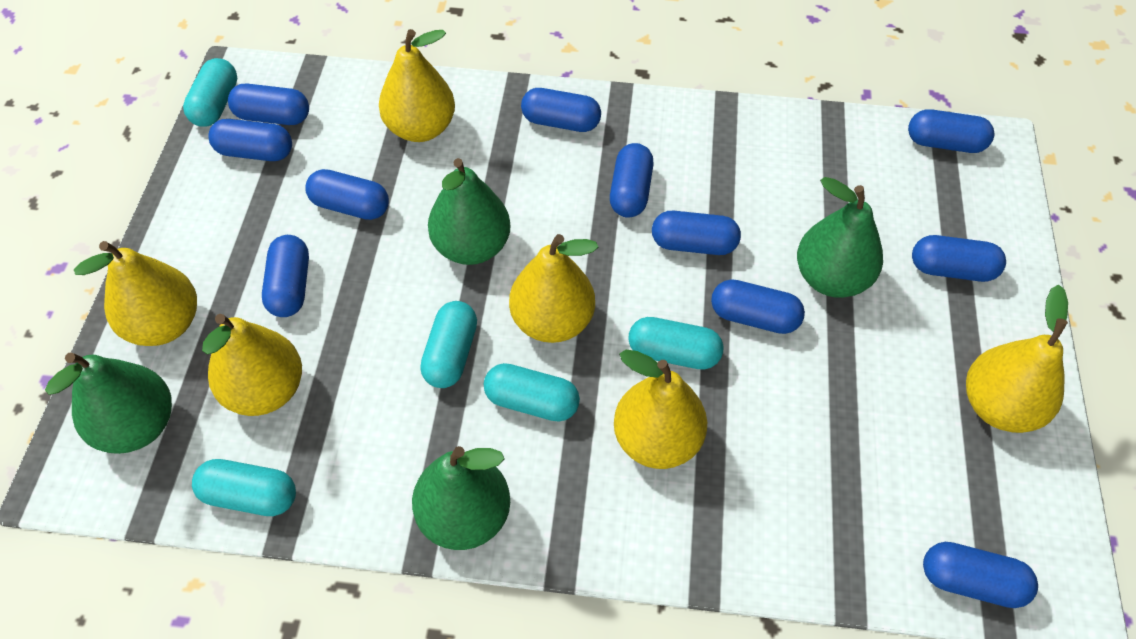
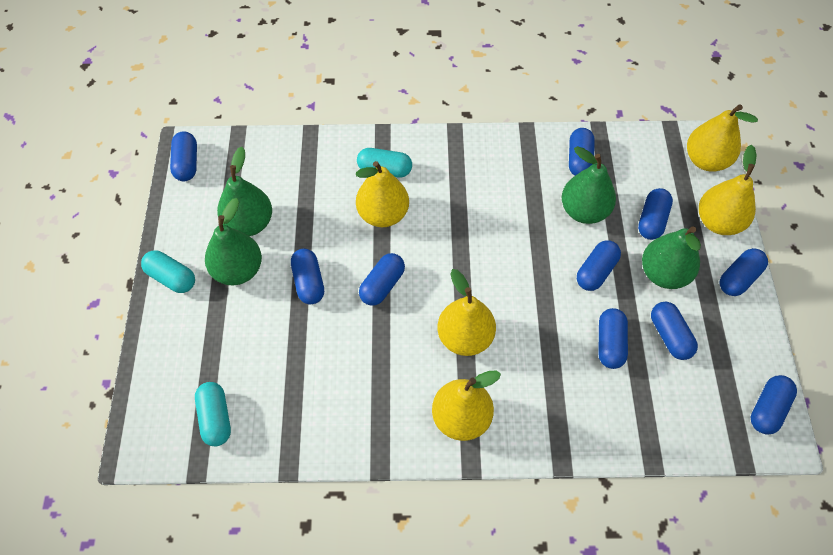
blue capsule: 11 -> 10
turquoise capsule: 5 -> 3
yellow pear: 6 -> 5

